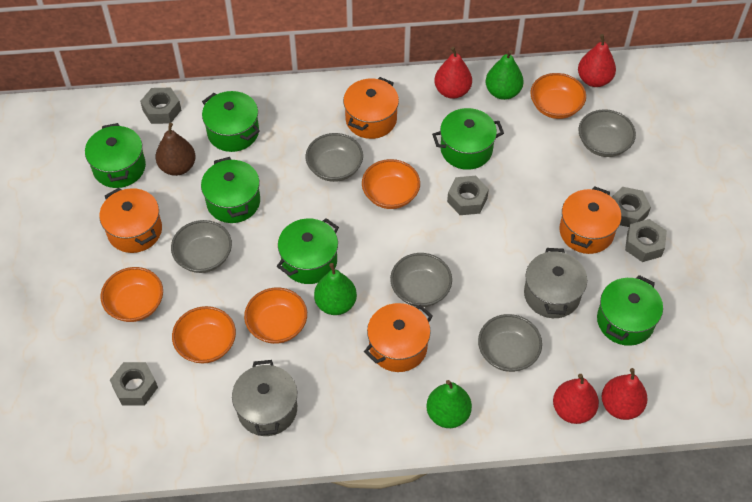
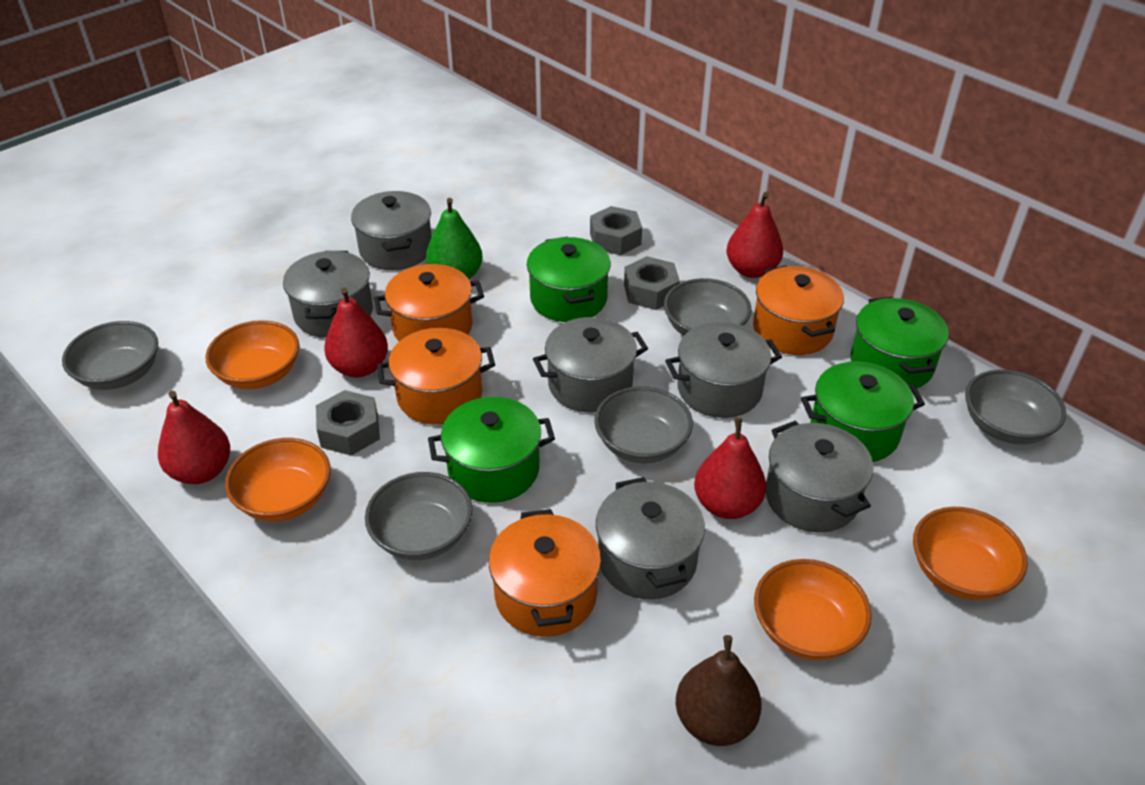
green pear: 3 -> 1
green pot: 6 -> 4
grey nut: 5 -> 3
grey pot: 2 -> 6
orange bowl: 5 -> 4

